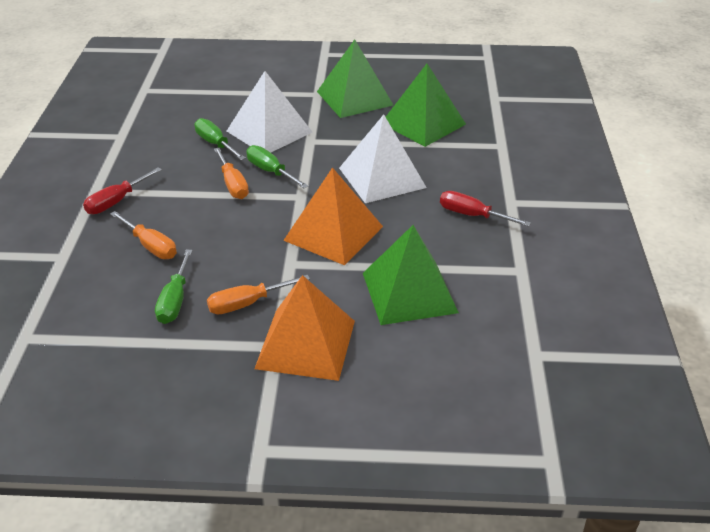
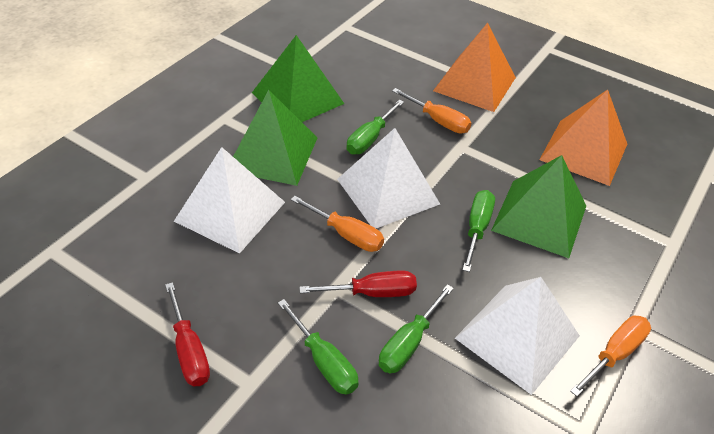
green screwdriver: 3 -> 4
white pyramid: 2 -> 3

